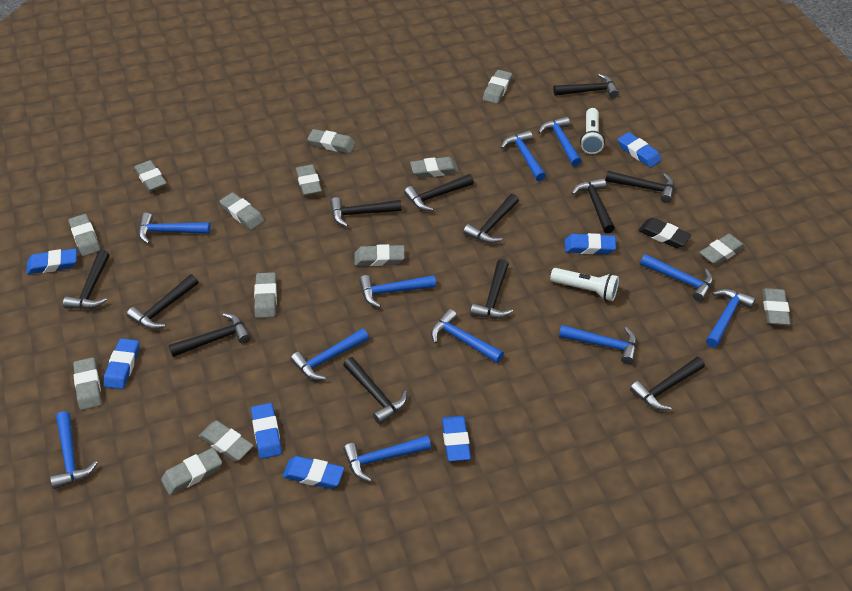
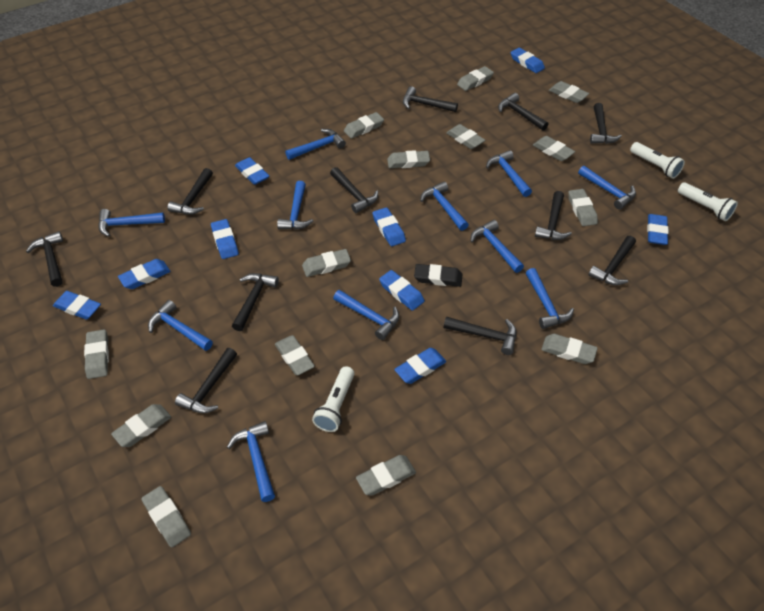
black hammer: 12 -> 11
blue eraser: 7 -> 9
white flashlight: 2 -> 3

